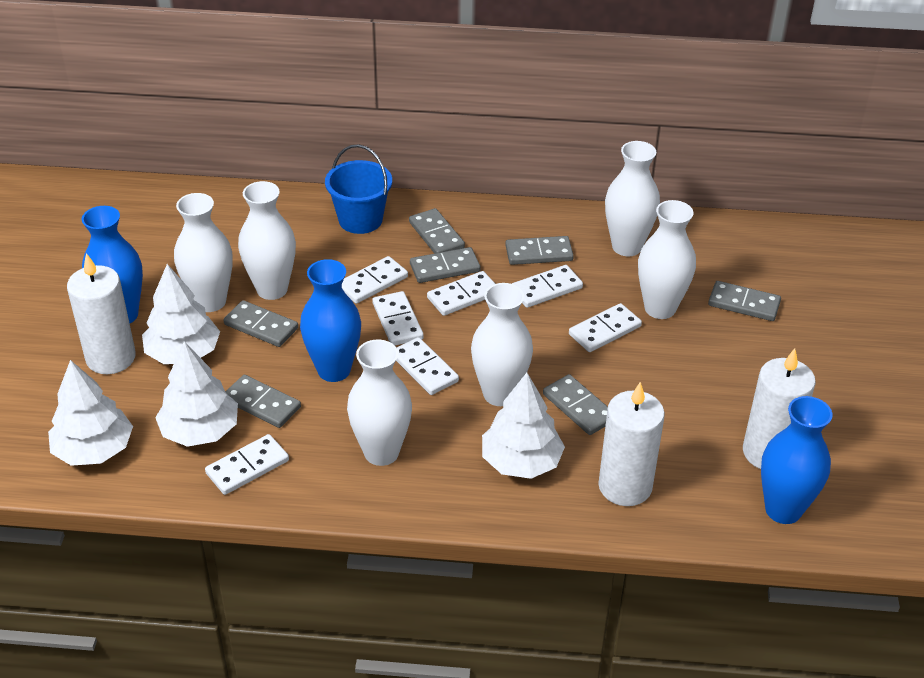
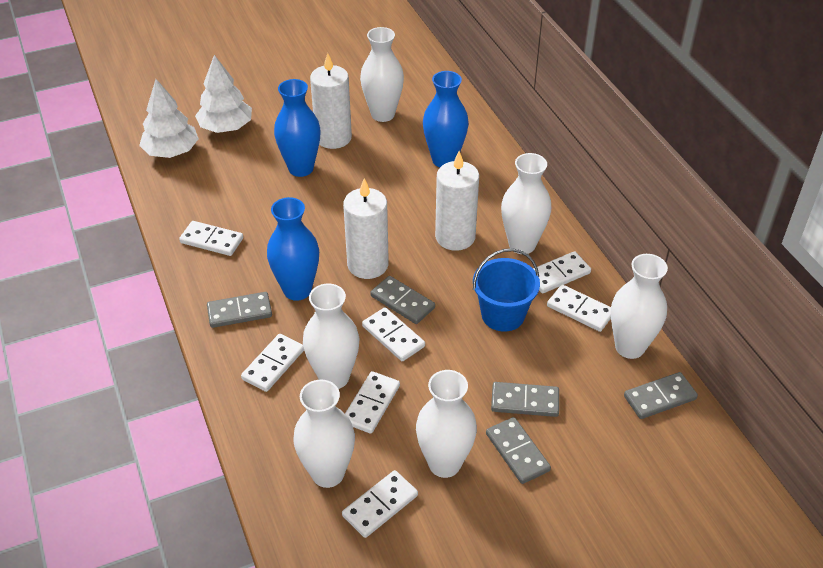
grey domino: 7 -> 5
white tree: 4 -> 2

